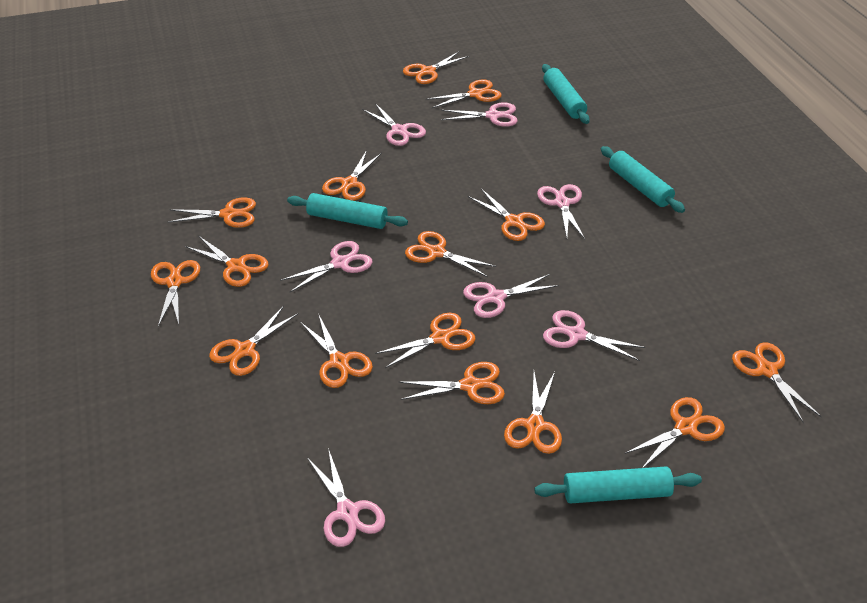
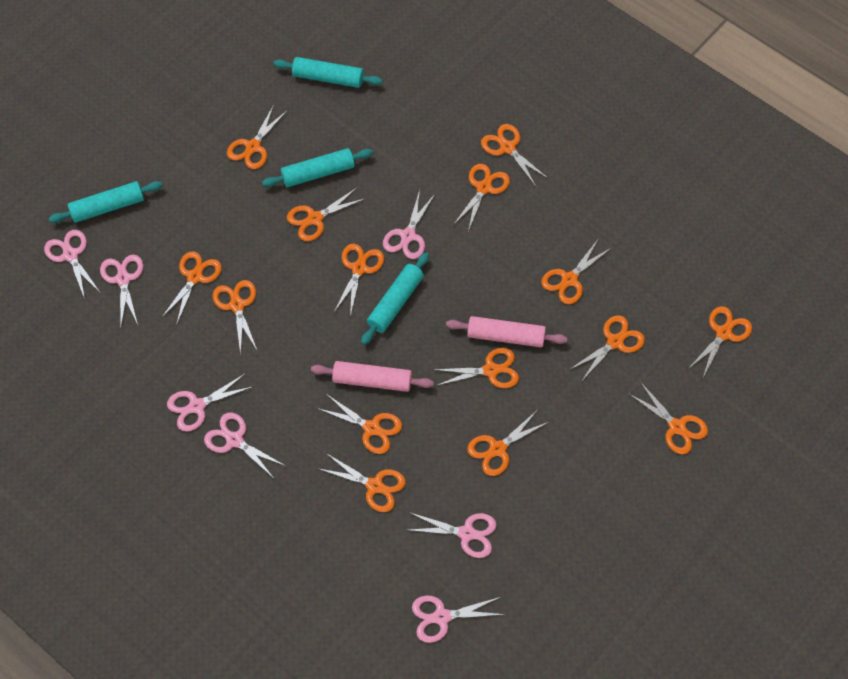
pink rolling pin: 0 -> 2

